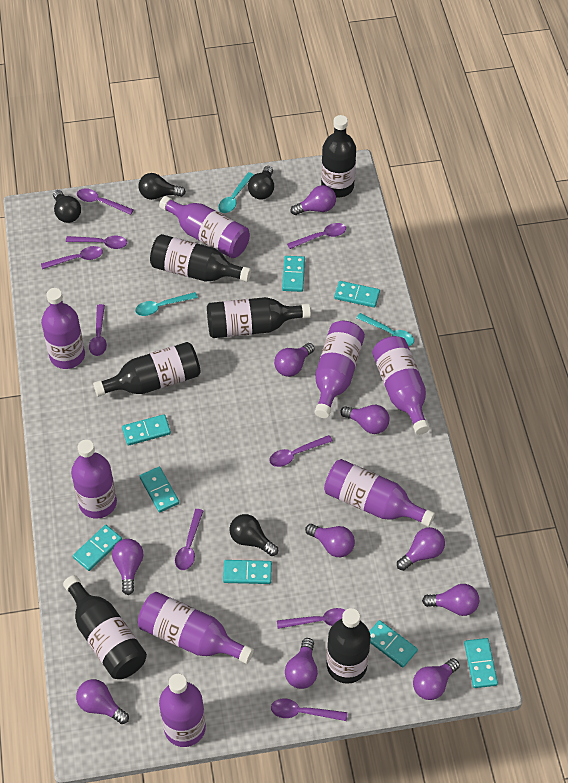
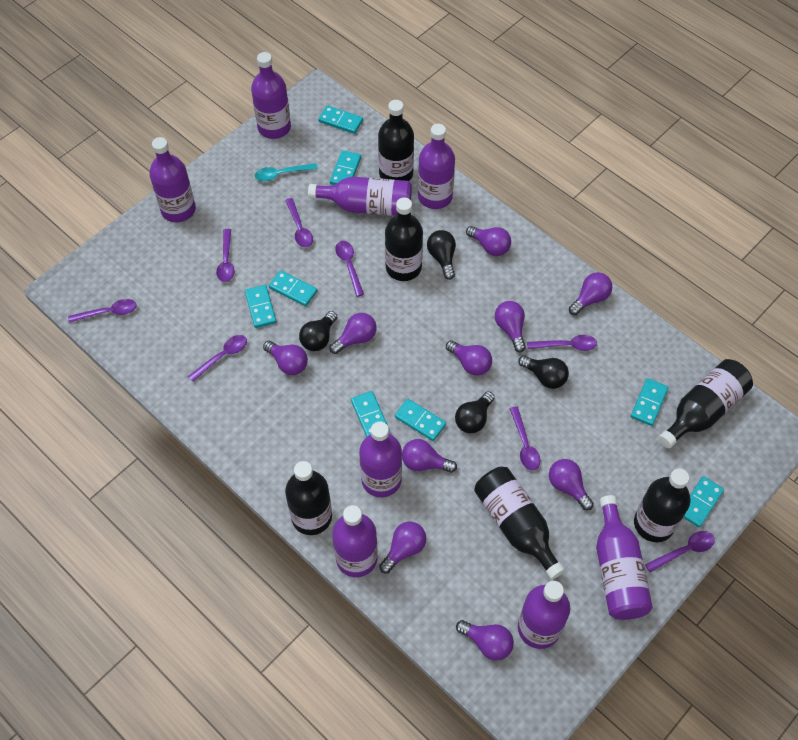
purple spoon: 9 -> 8
turquoise spoon: 3 -> 1

